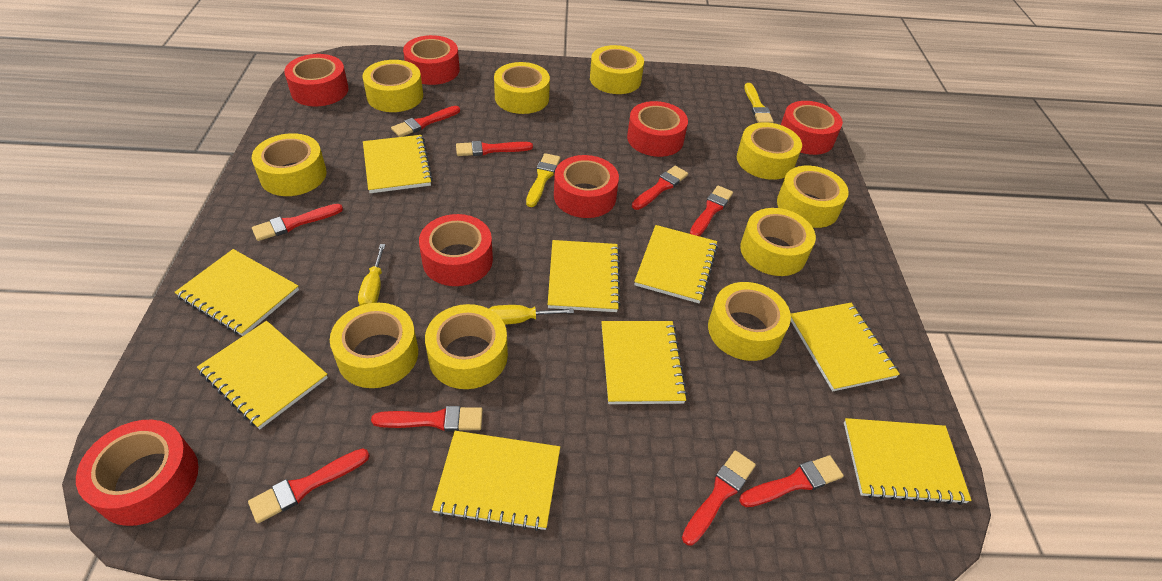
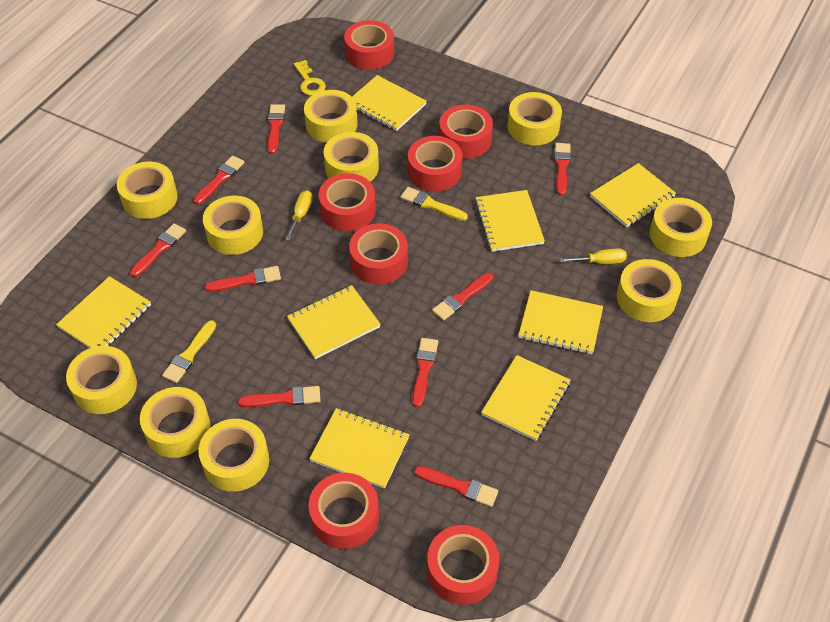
yellow key: 0 -> 1
yellow notebook: 9 -> 8

